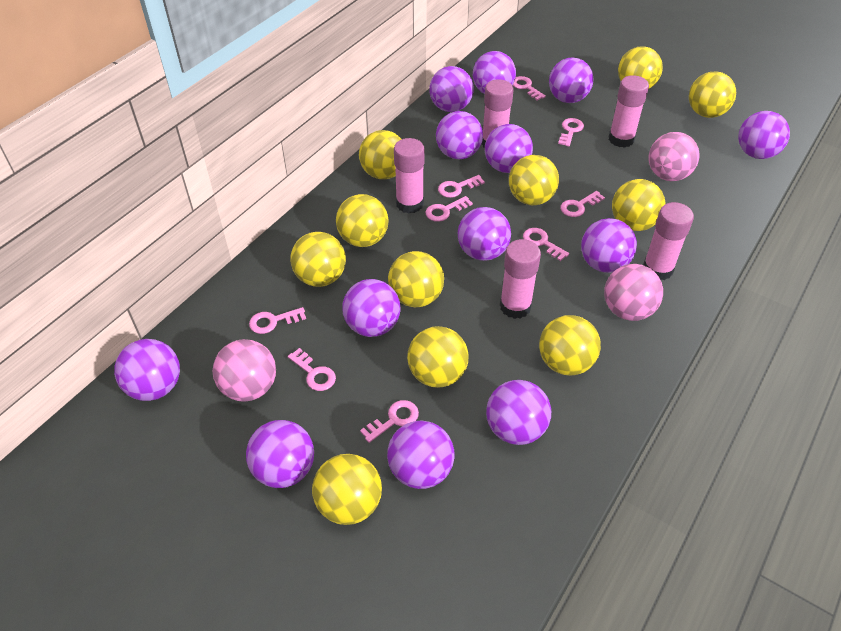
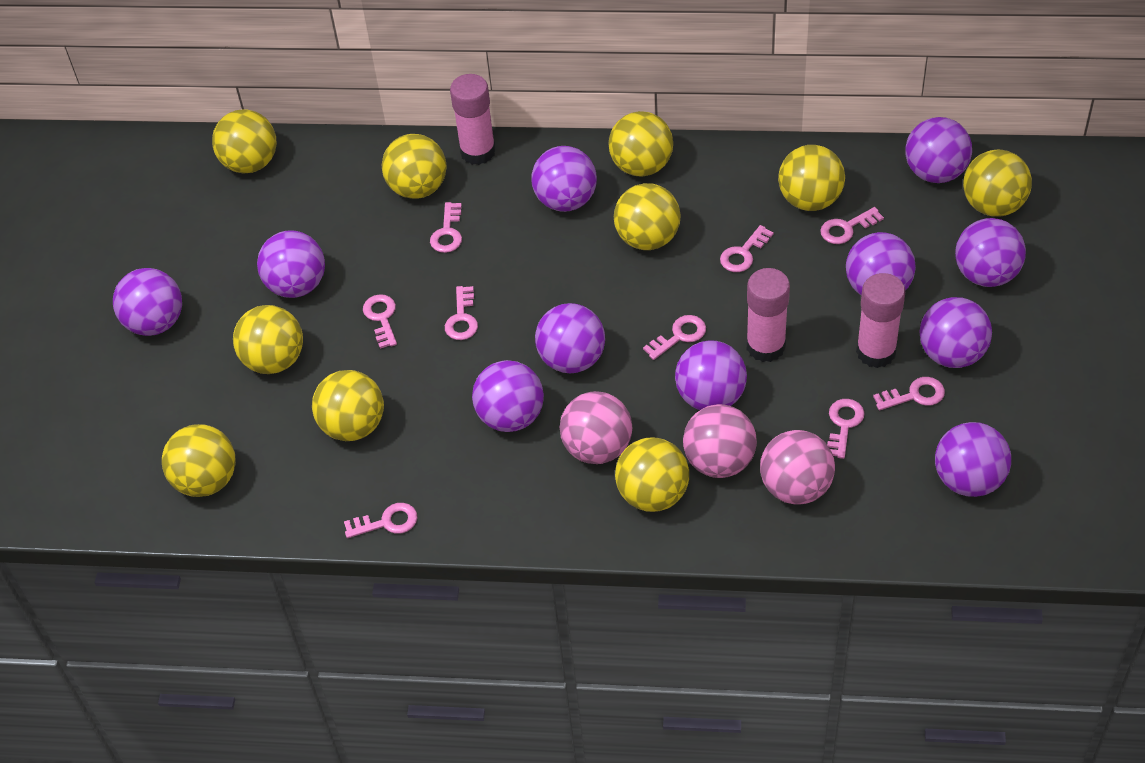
pink glue stick: 5 -> 3
purple ball: 13 -> 11
yellow ball: 11 -> 10

